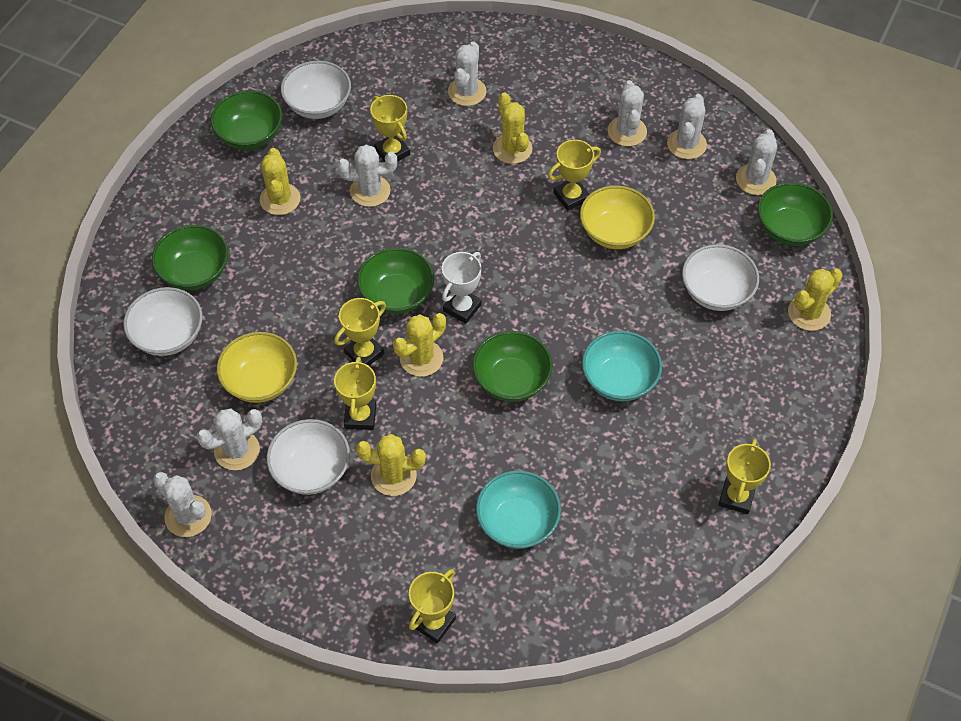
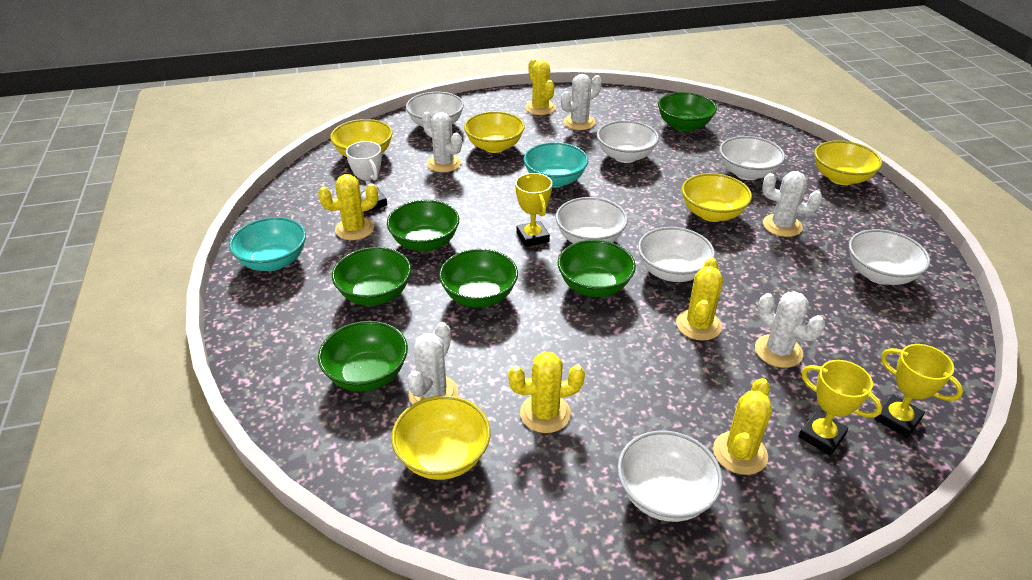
green bowl: 5 -> 6
white bowl: 4 -> 7
white cactus: 7 -> 5
yellow bowl: 2 -> 5
yellow trophy: 6 -> 3

